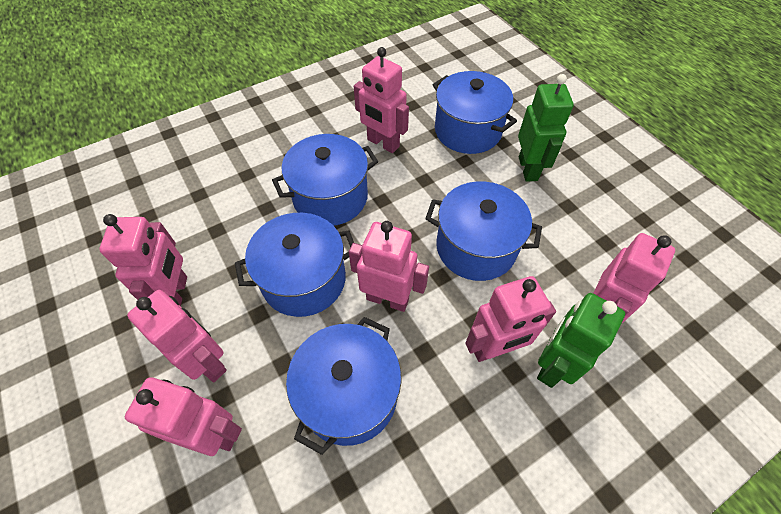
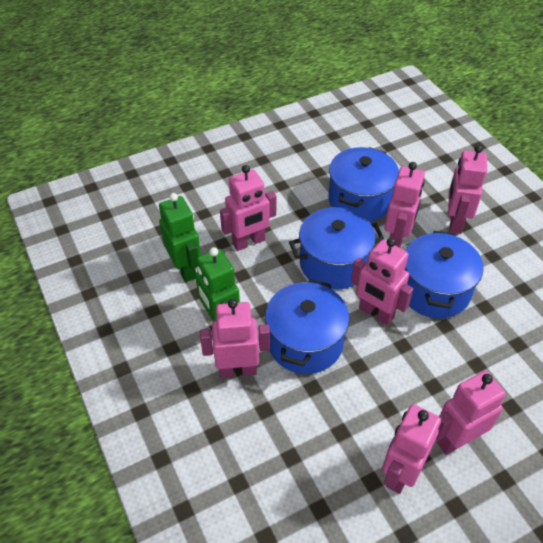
blue pot: 5 -> 4

